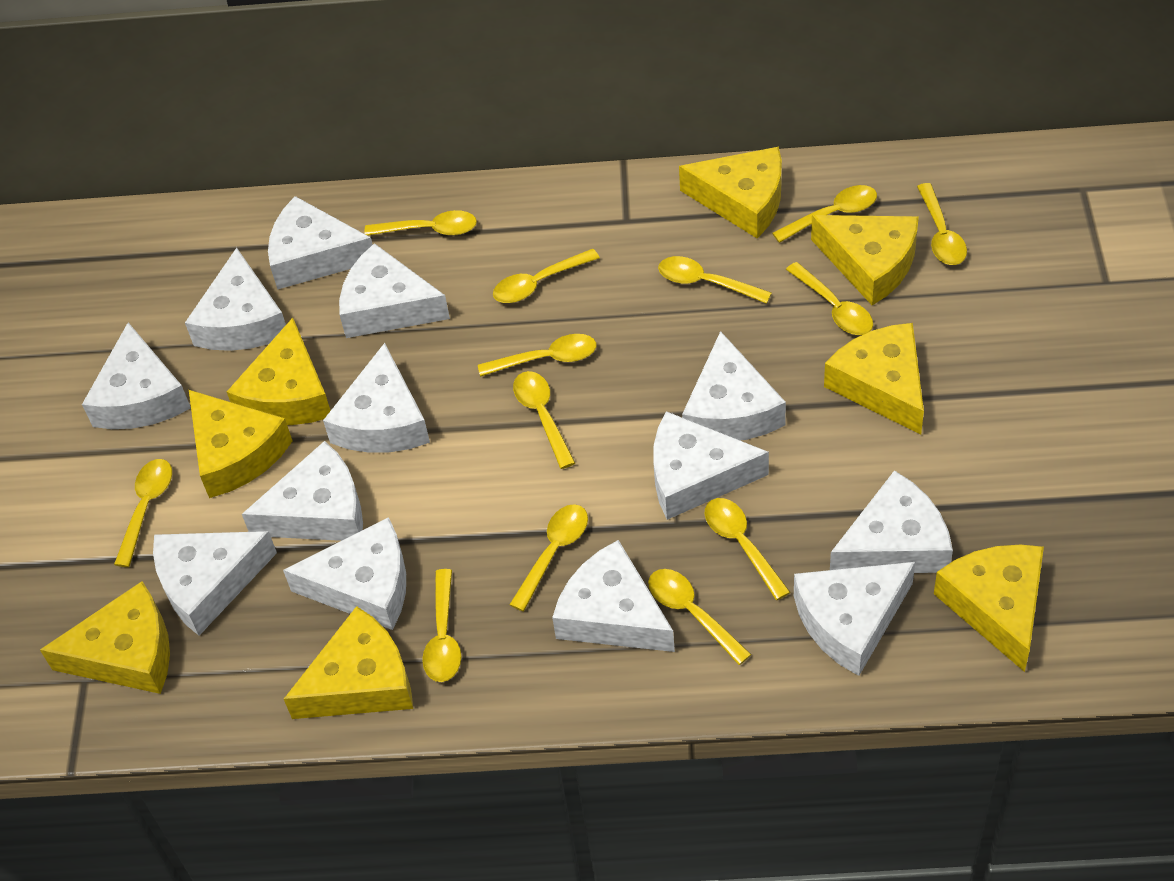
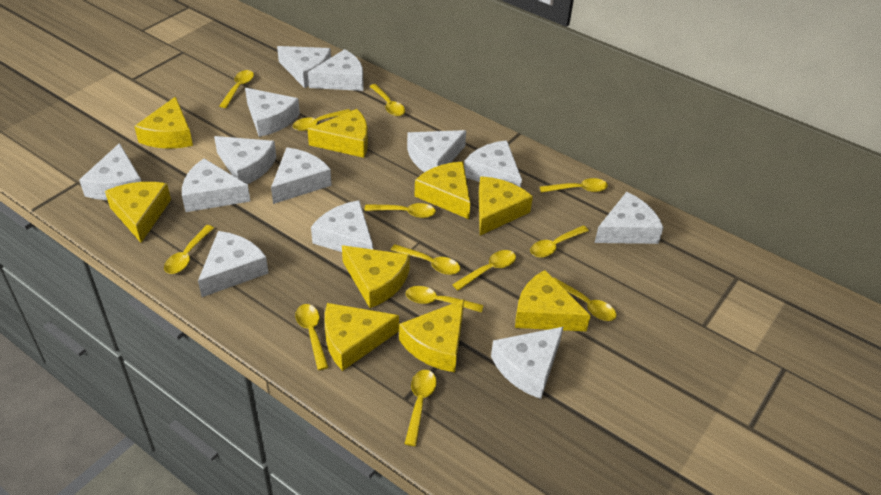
yellow cheese: 8 -> 9

